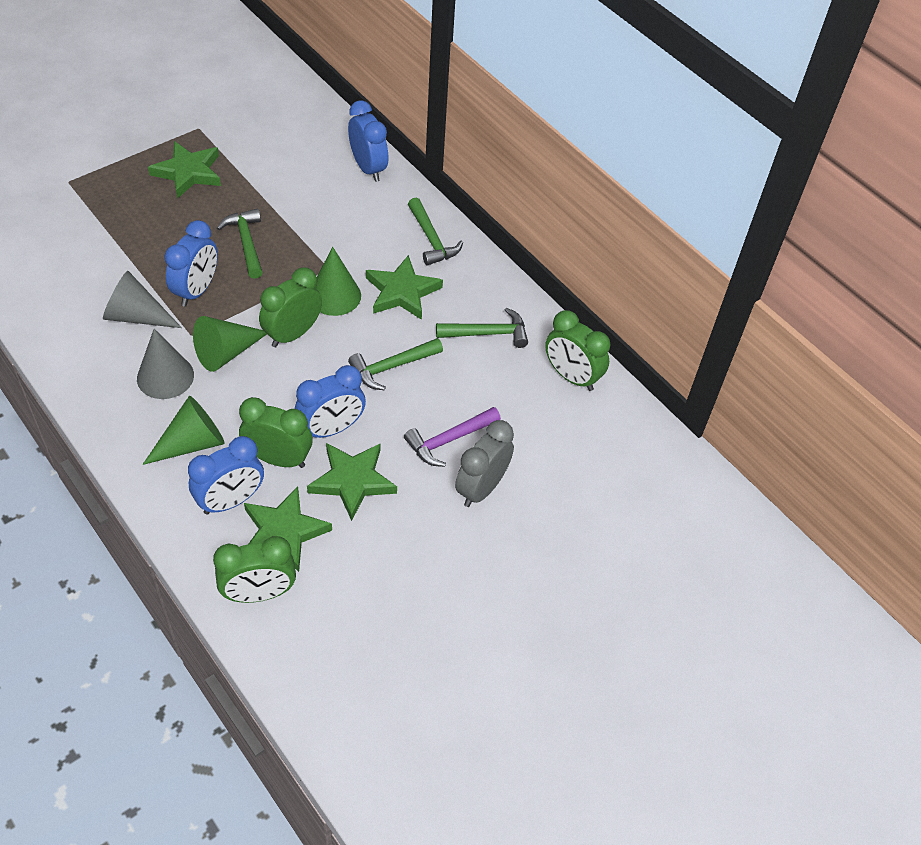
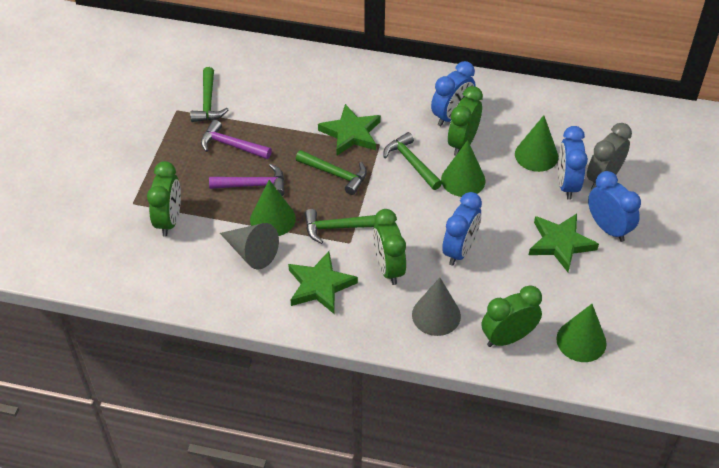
green cone: 3 -> 4
green star: 4 -> 3
purple hammer: 1 -> 2

